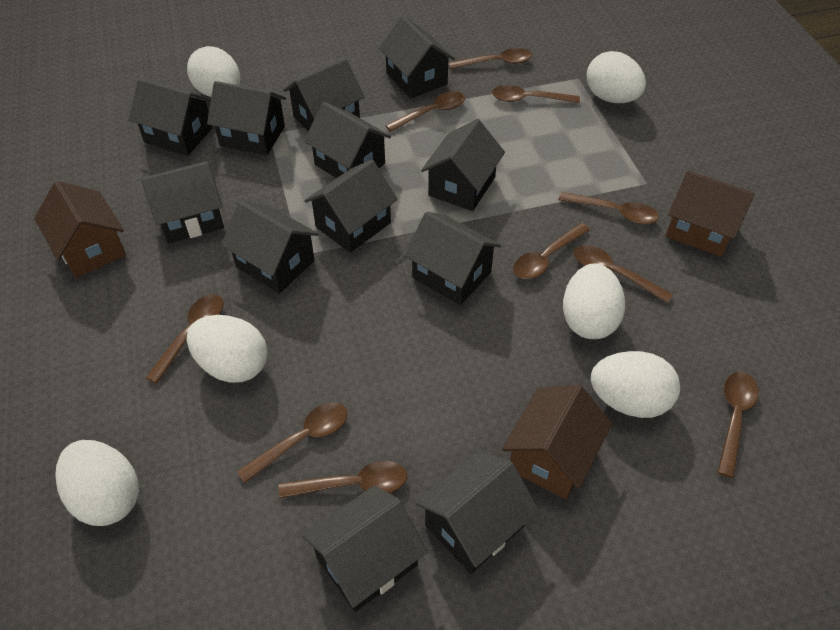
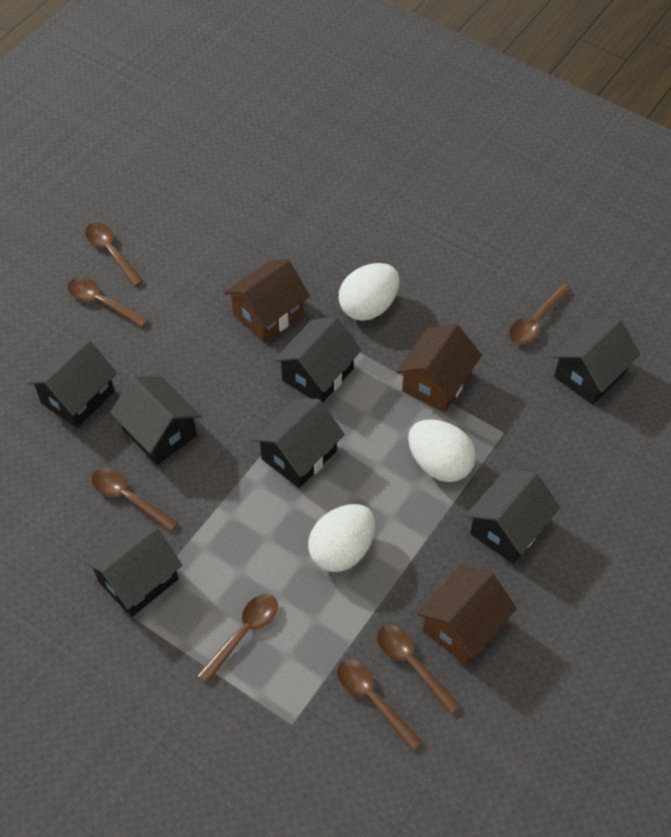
black house: 12 -> 7
brown spoon: 10 -> 7
white egg: 6 -> 3

